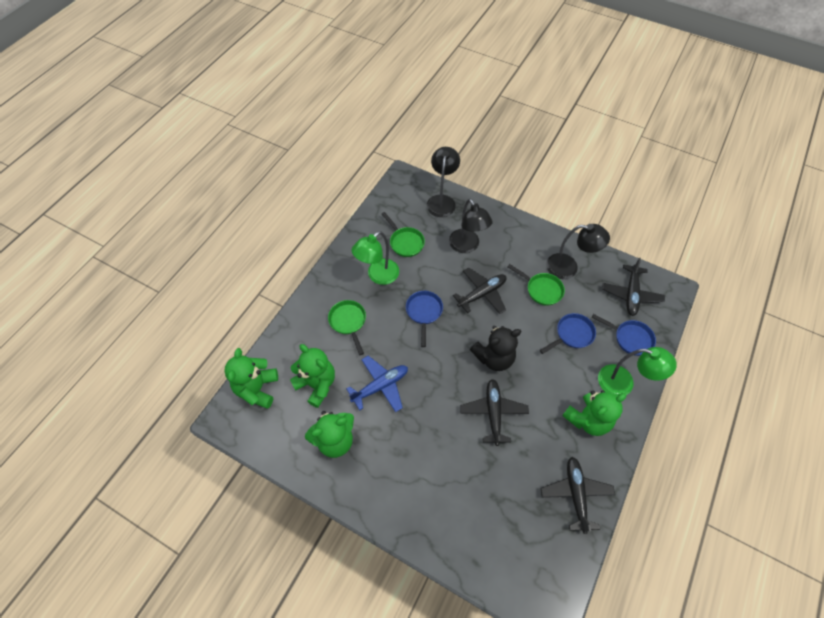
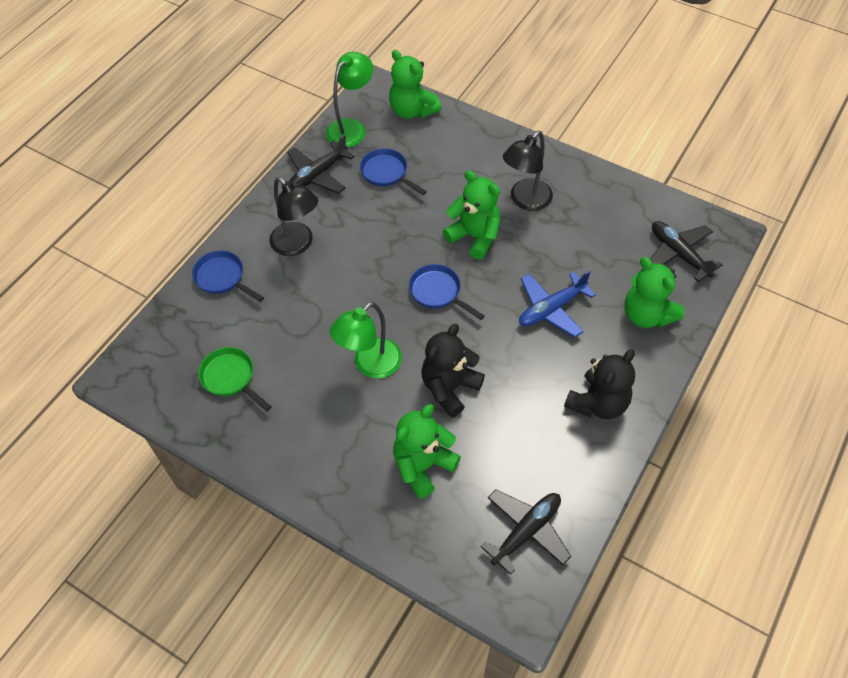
black lamp: 3 -> 2
black plane: 4 -> 3
black teddy bear: 1 -> 2
green pan: 3 -> 1

